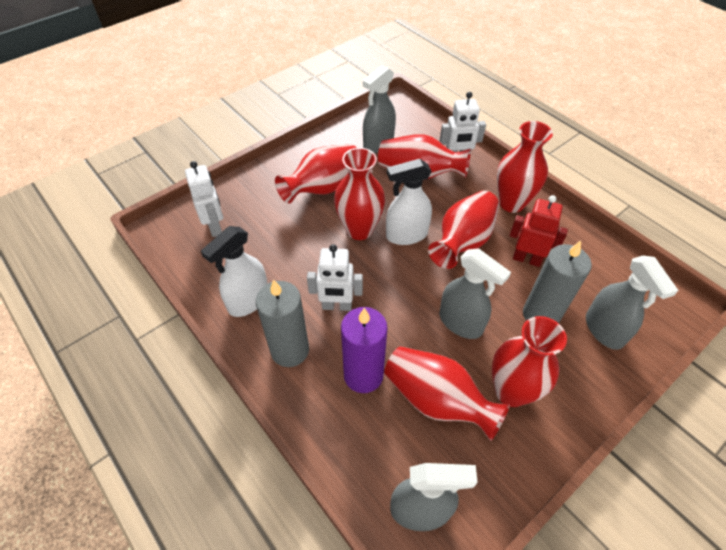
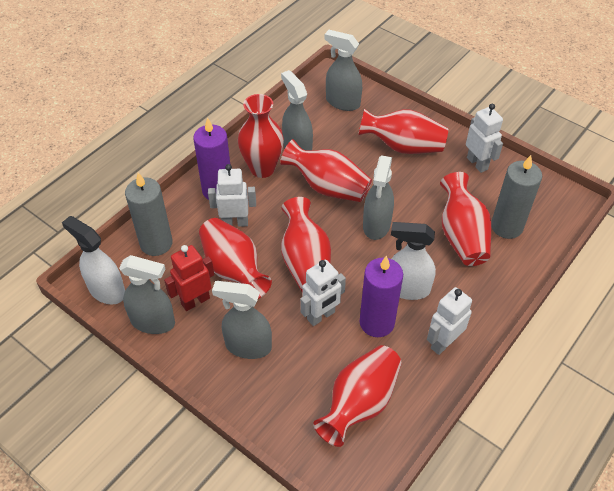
grey spray bottle: 4 -> 5
purple candle: 1 -> 2
white robot: 3 -> 4

